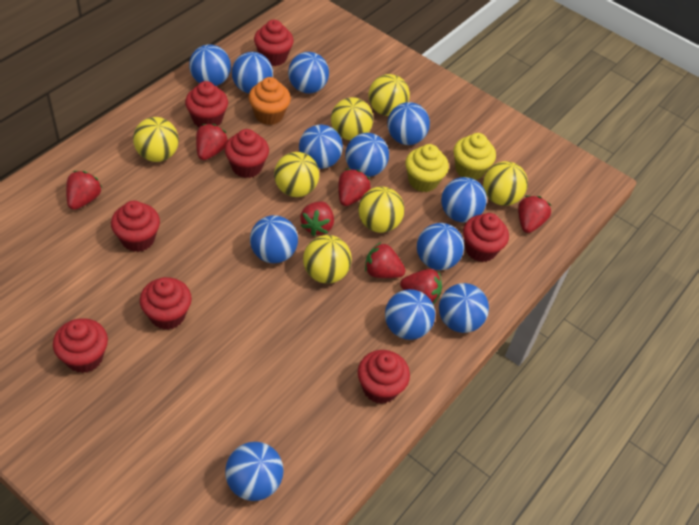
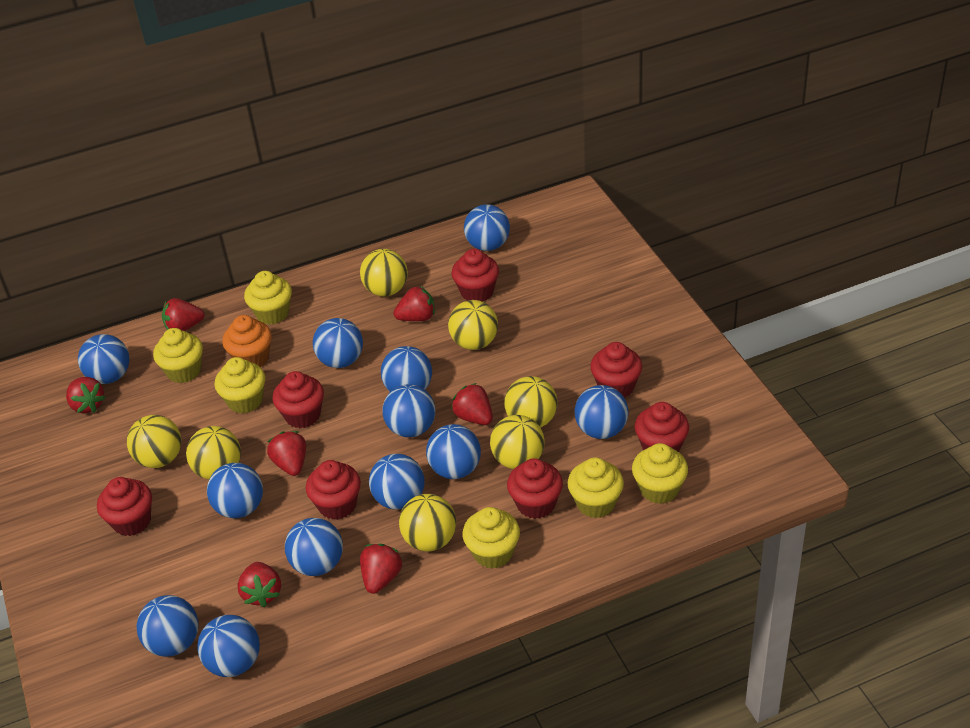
red cupcake: 8 -> 7
yellow cupcake: 2 -> 6

